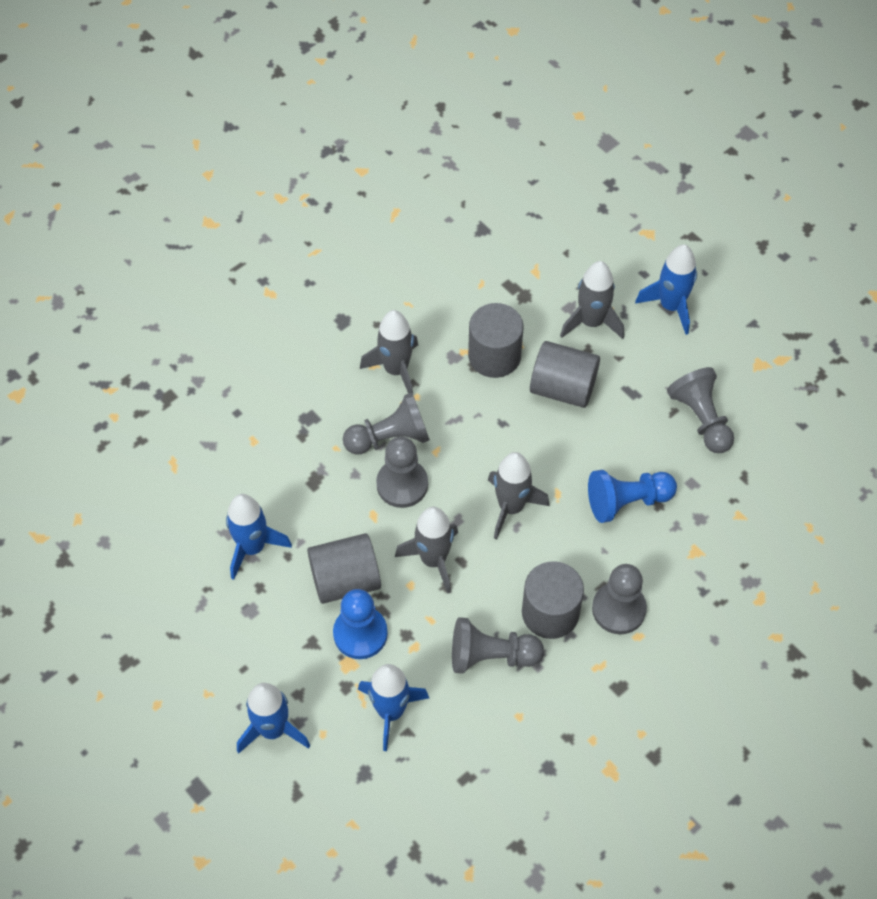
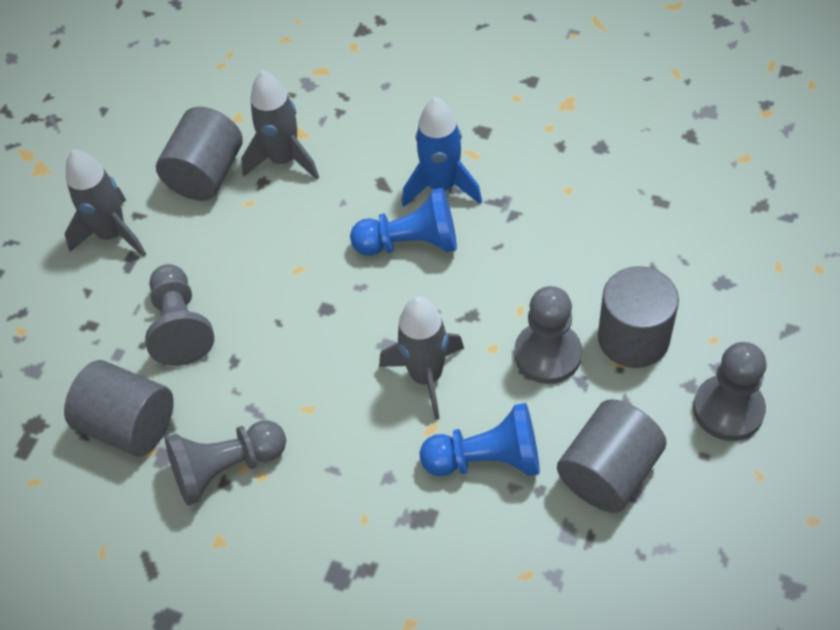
blue rocket: 4 -> 1
grey pawn: 5 -> 4
grey rocket: 4 -> 3

